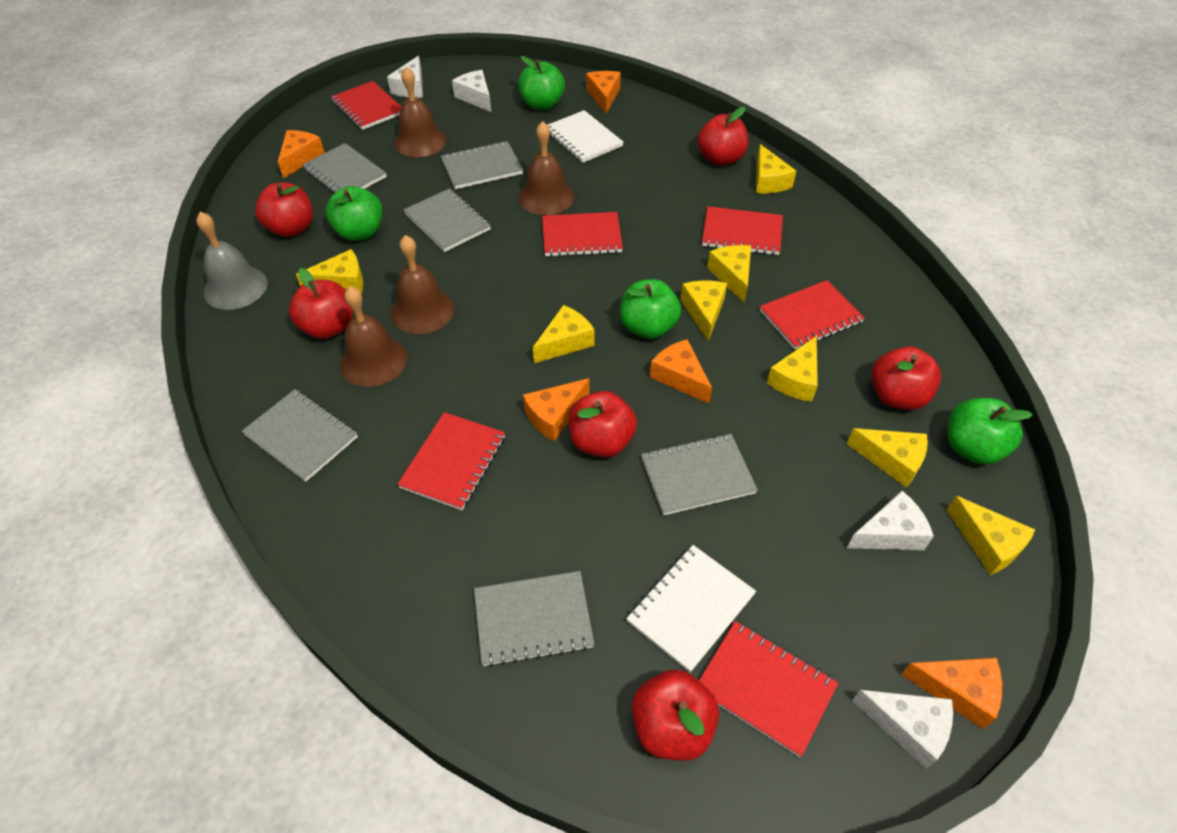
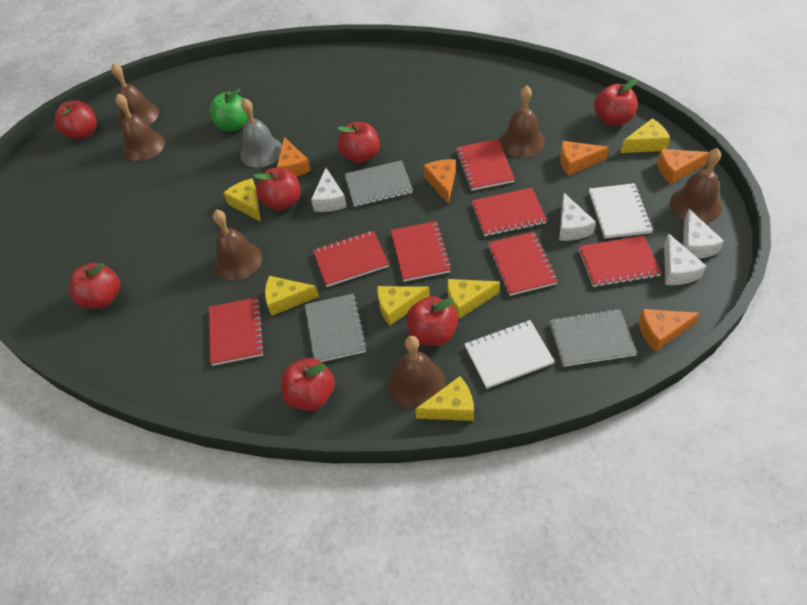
brown bell: 4 -> 6
green apple: 4 -> 1
grey notebook: 6 -> 3
red apple: 6 -> 7
red notebook: 6 -> 7
yellow cheese: 8 -> 6

